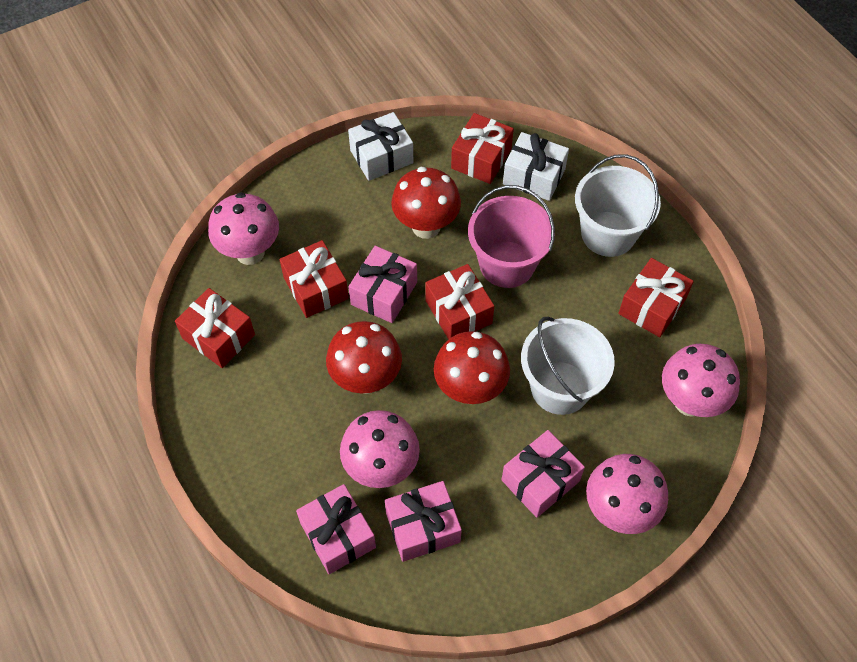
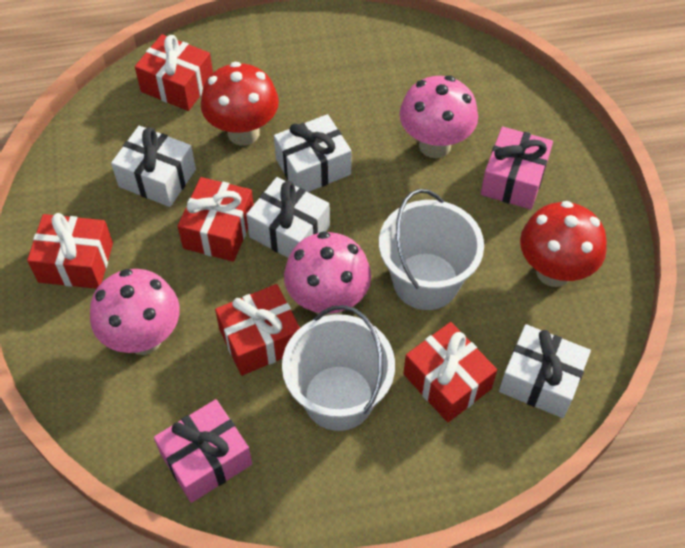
pink bucket: 1 -> 0
pink gift: 4 -> 2
pink mushroom: 4 -> 3
red mushroom: 3 -> 2
white gift: 2 -> 4

